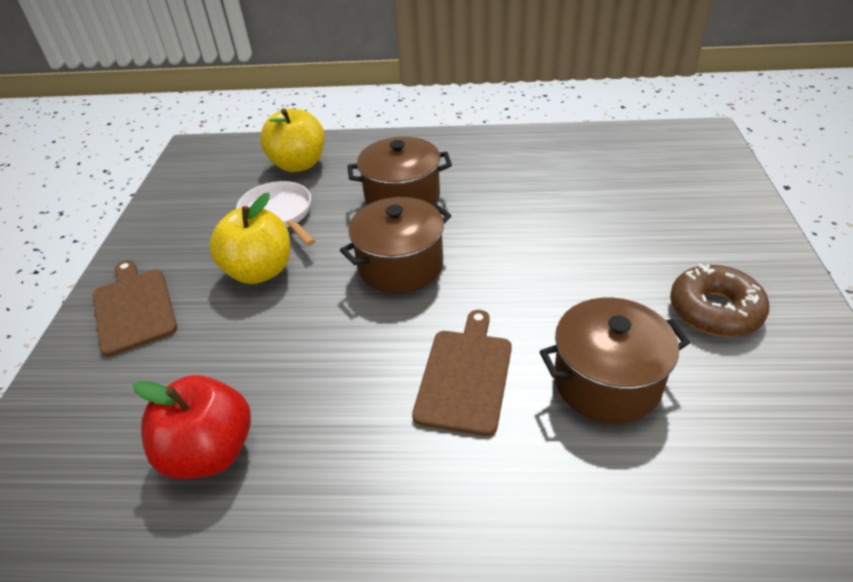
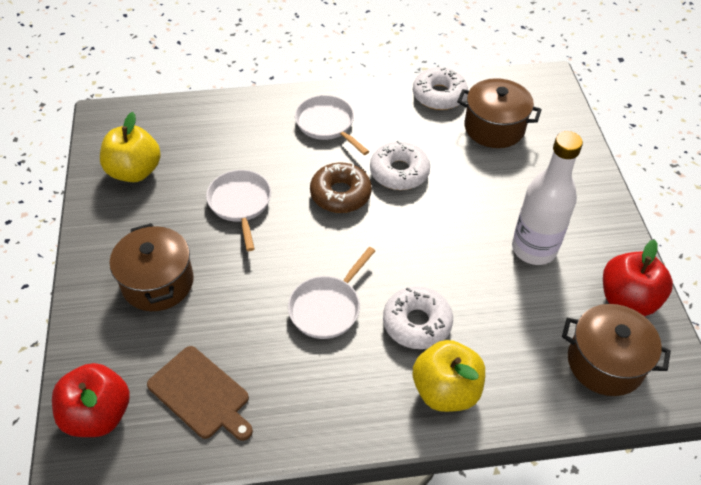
brown cutting board: 2 -> 1
red apple: 1 -> 2
white bottle: 0 -> 1
white donut: 0 -> 3
white pan: 1 -> 3

